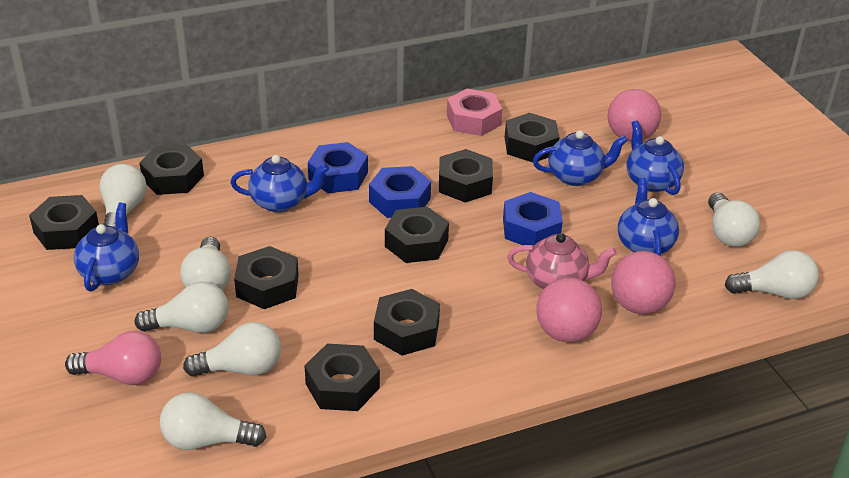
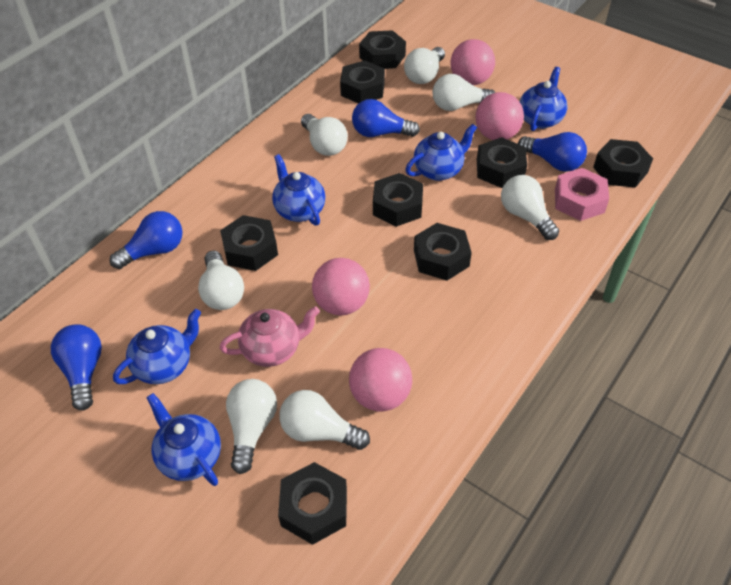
blue light bulb: 0 -> 4
blue nut: 3 -> 0
pink ball: 3 -> 4
pink light bulb: 1 -> 0

